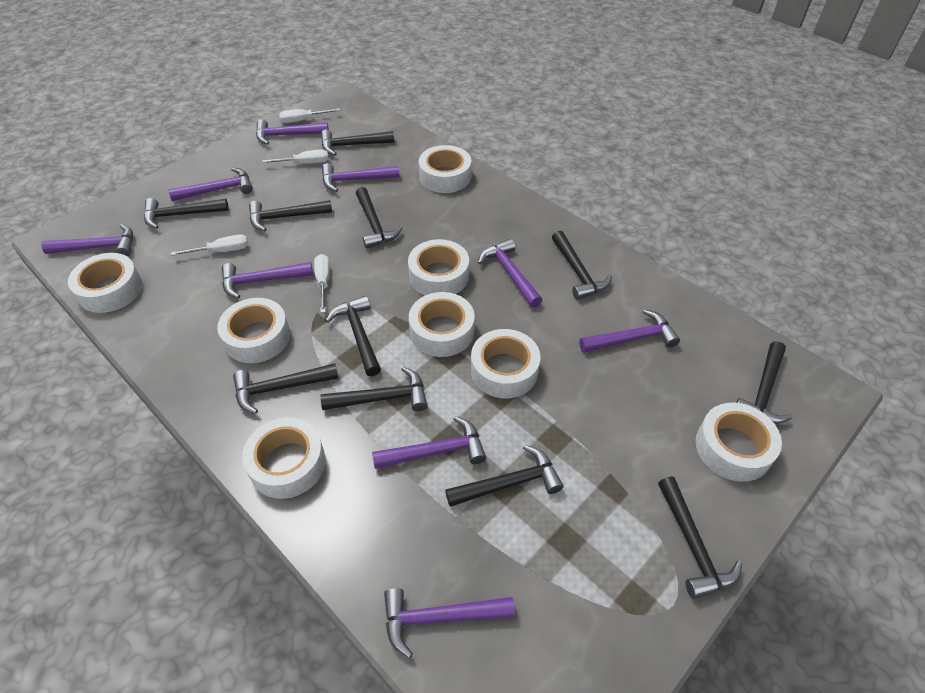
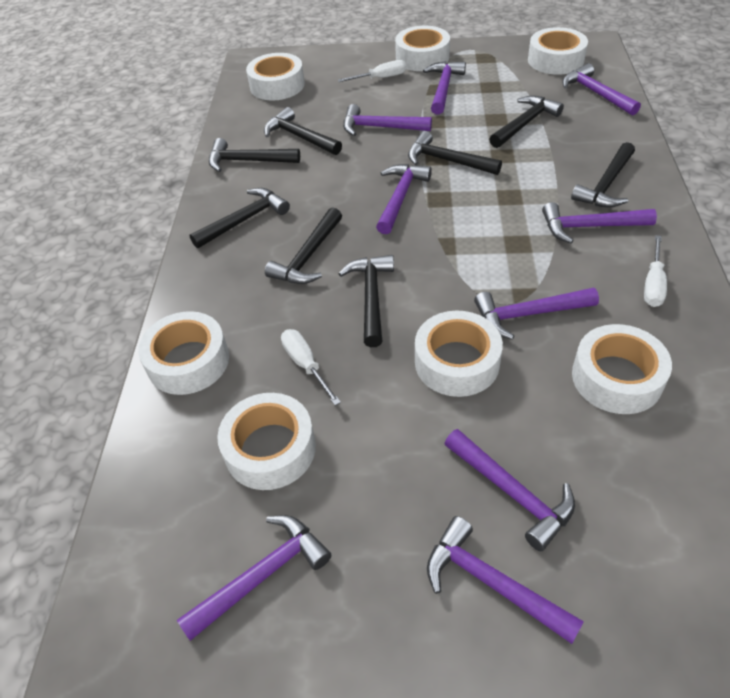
black hammer: 11 -> 8
white screwdriver: 4 -> 3
white tape: 8 -> 7

